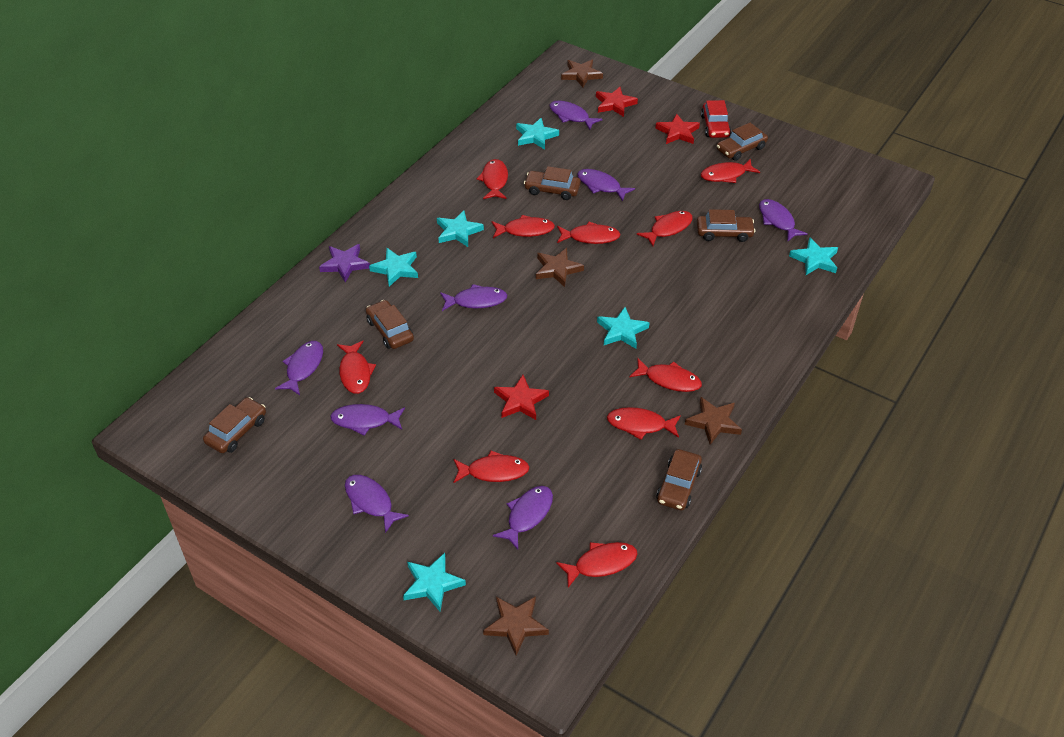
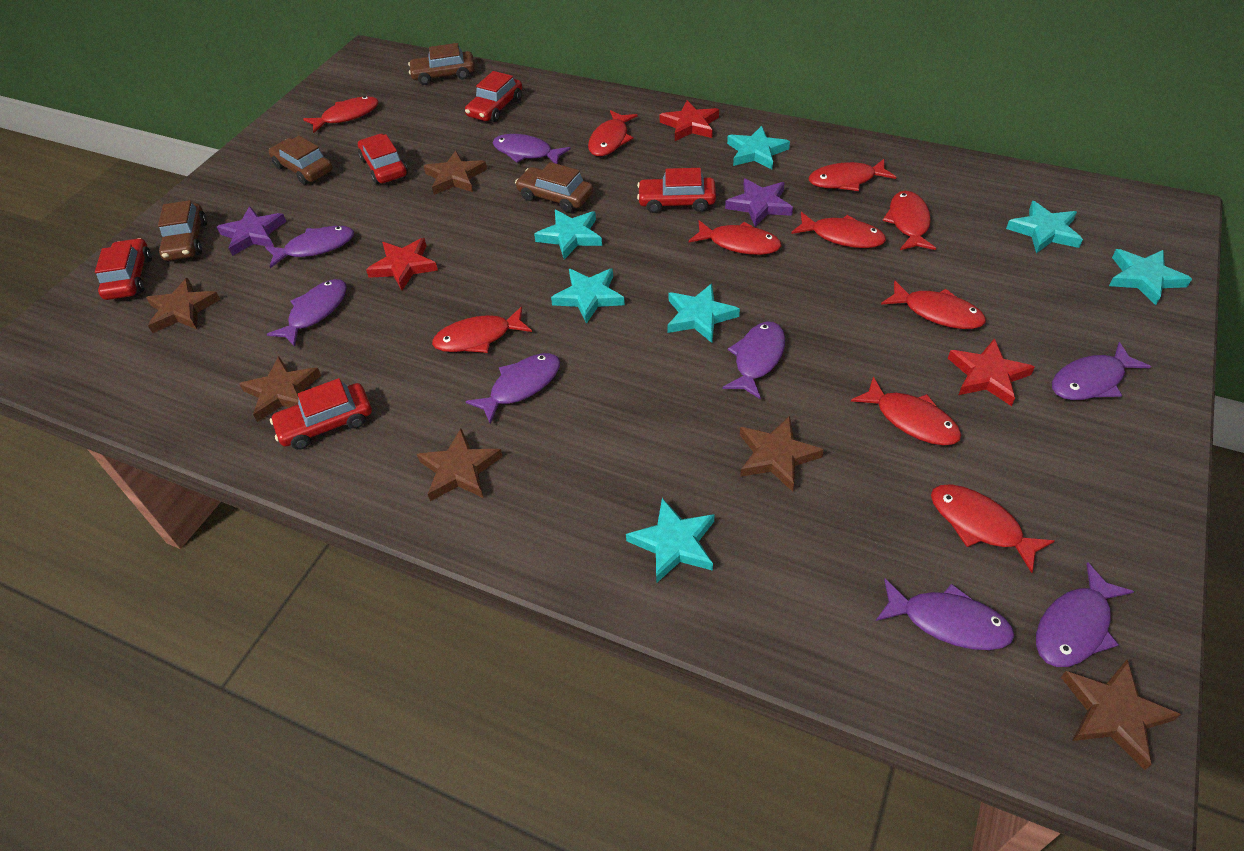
brown car: 6 -> 4
brown star: 4 -> 6
purple star: 1 -> 2
red car: 1 -> 5
turquoise star: 6 -> 7

